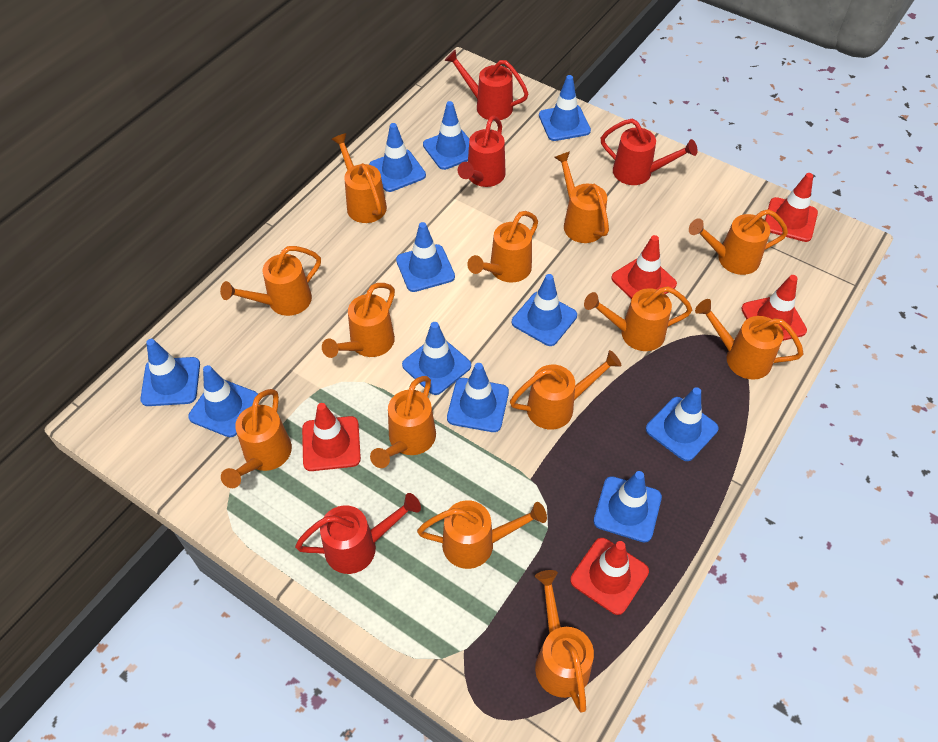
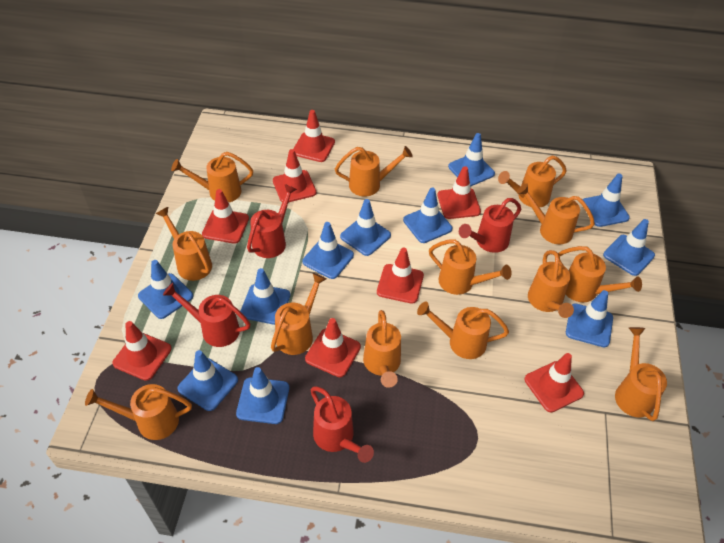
red traffic cone: 5 -> 8

